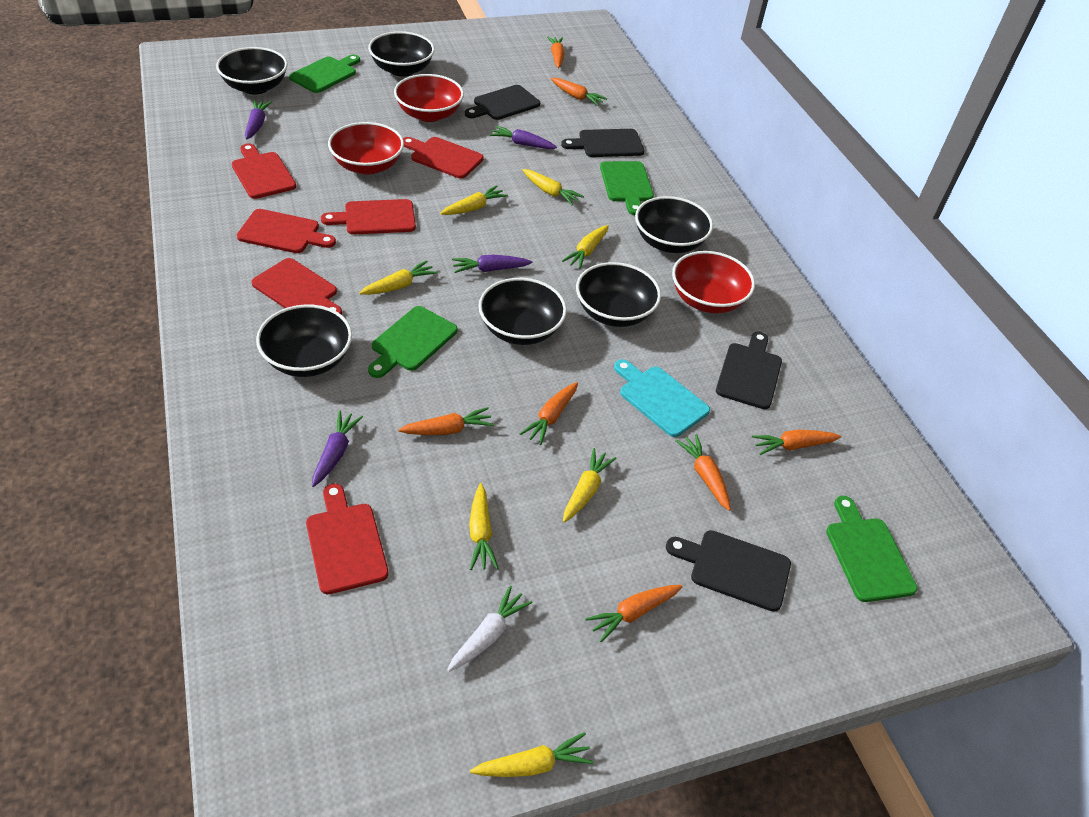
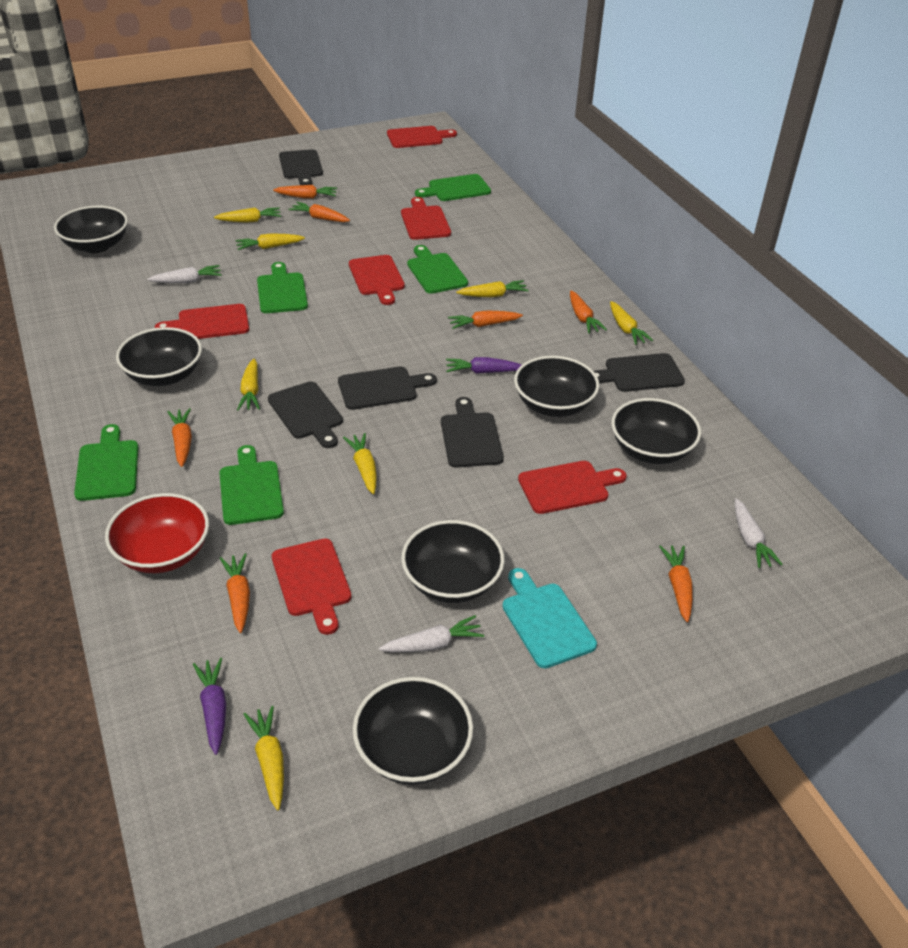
black cutting board: 4 -> 5
green cutting board: 4 -> 5
purple carrot: 4 -> 2
red bowl: 3 -> 1
white carrot: 1 -> 3

